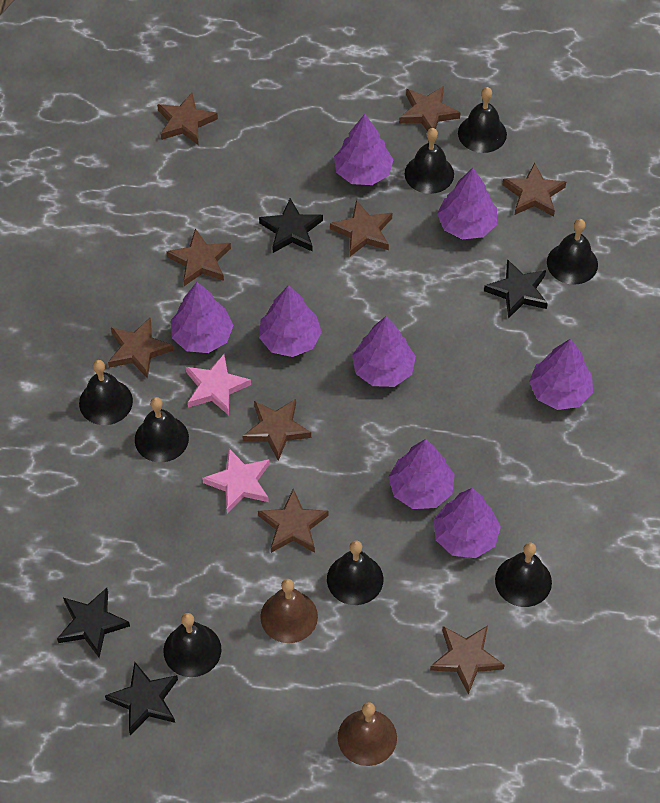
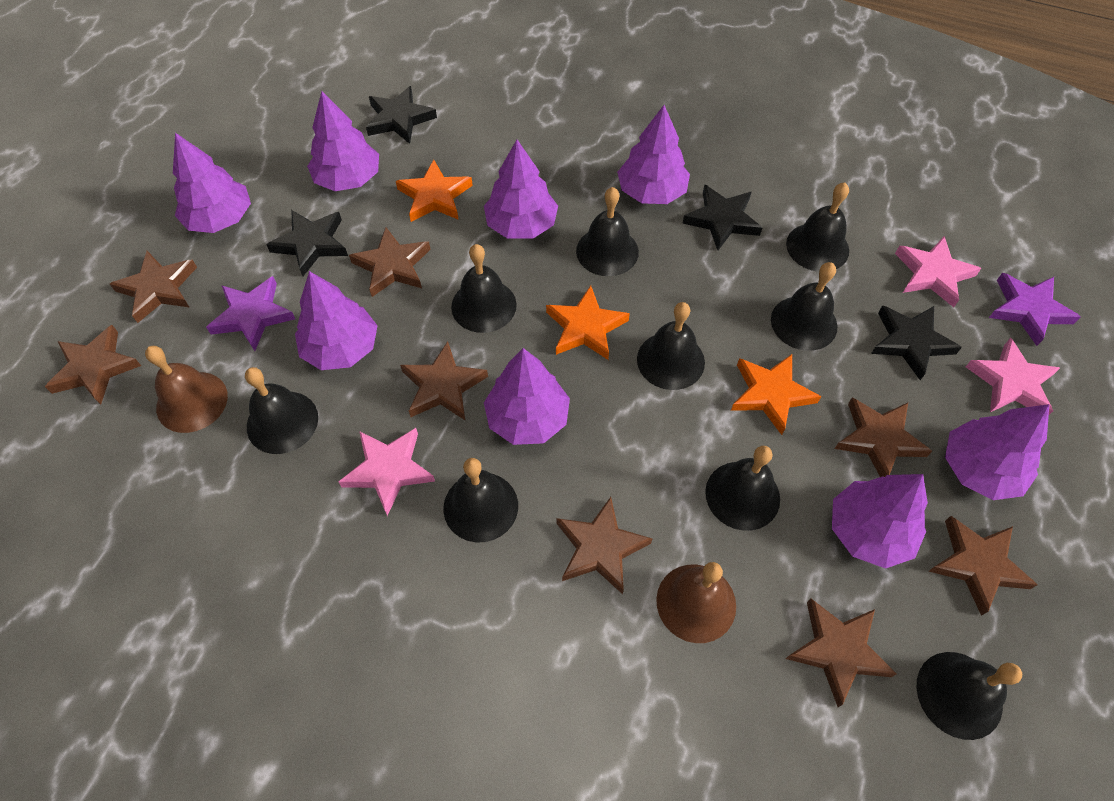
black bell: 8 -> 9
brown star: 9 -> 8
orange star: 0 -> 3
pink star: 2 -> 3
purple star: 0 -> 2

